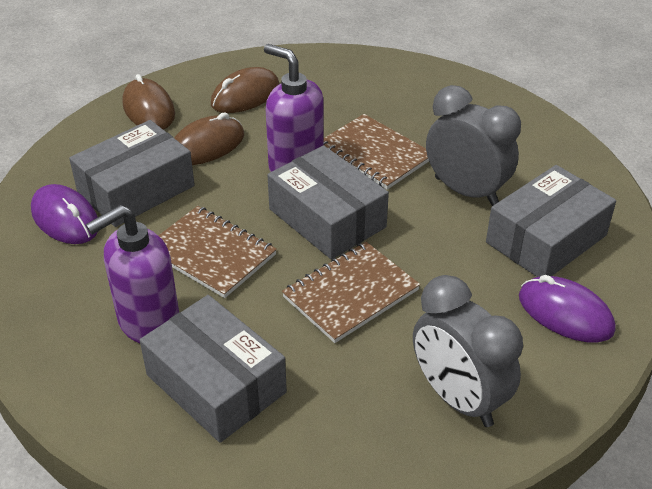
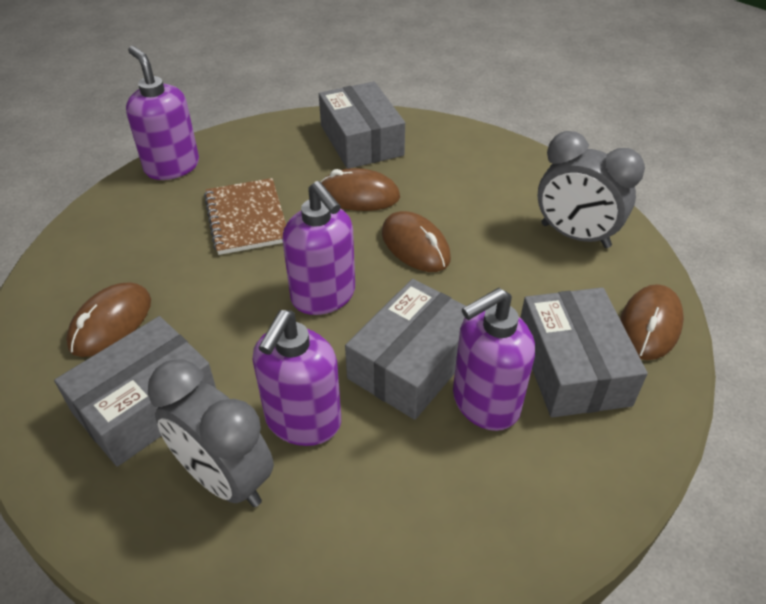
brown mouse: 3 -> 4
brown notebook: 3 -> 1
purple mouse: 2 -> 0
purple soap dispenser: 2 -> 4

